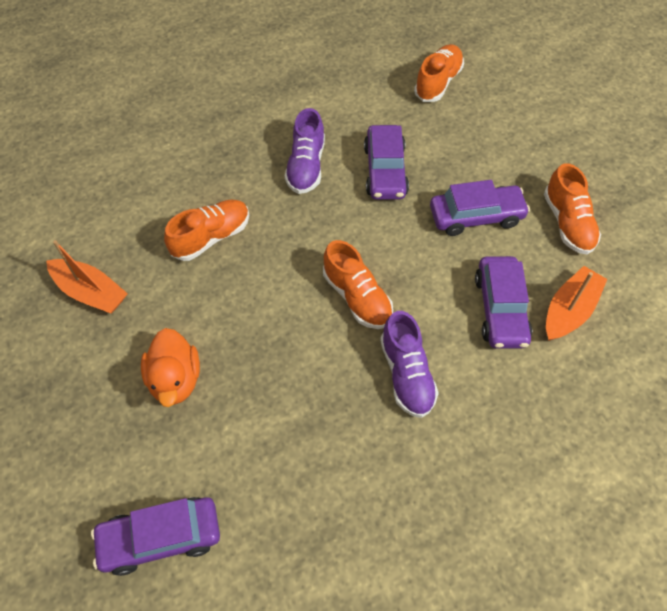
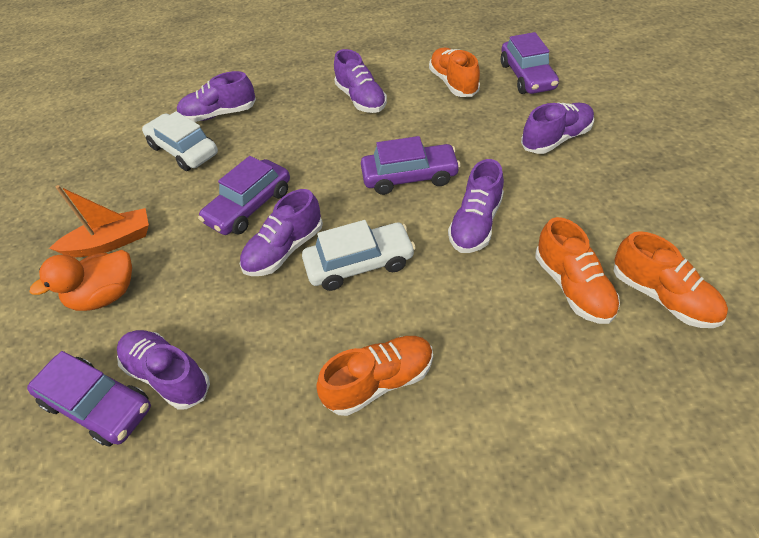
orange boat: 2 -> 1
purple shoe: 2 -> 6
white car: 0 -> 2

